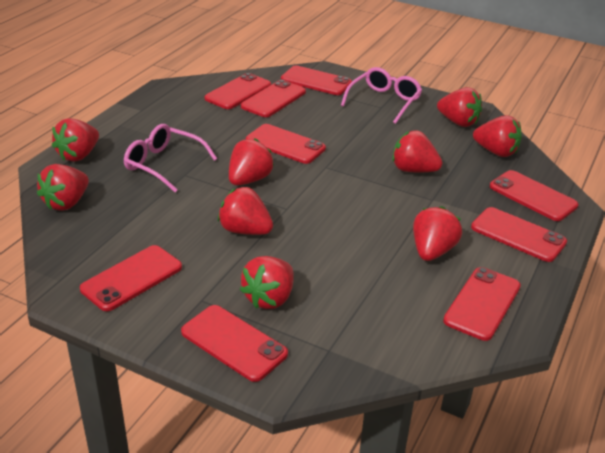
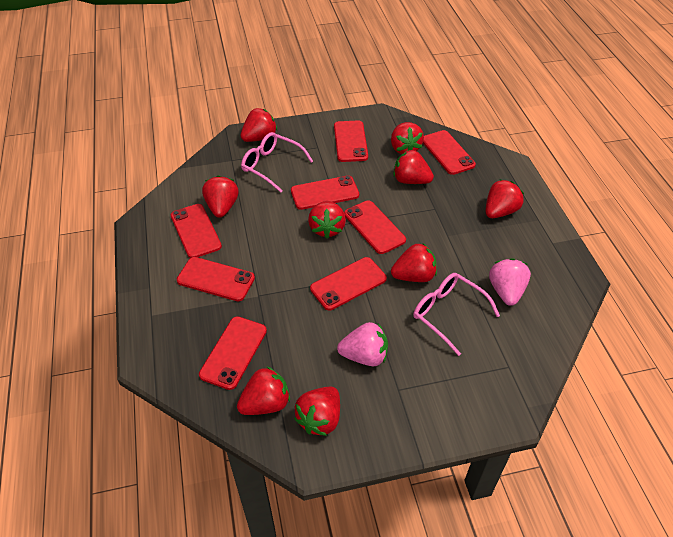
pink strawberry: 0 -> 2
red phone: 9 -> 8

